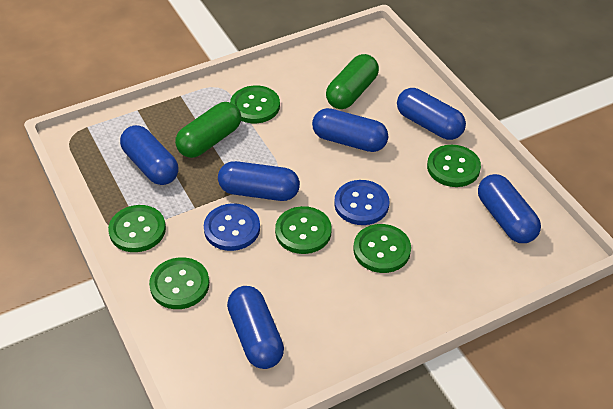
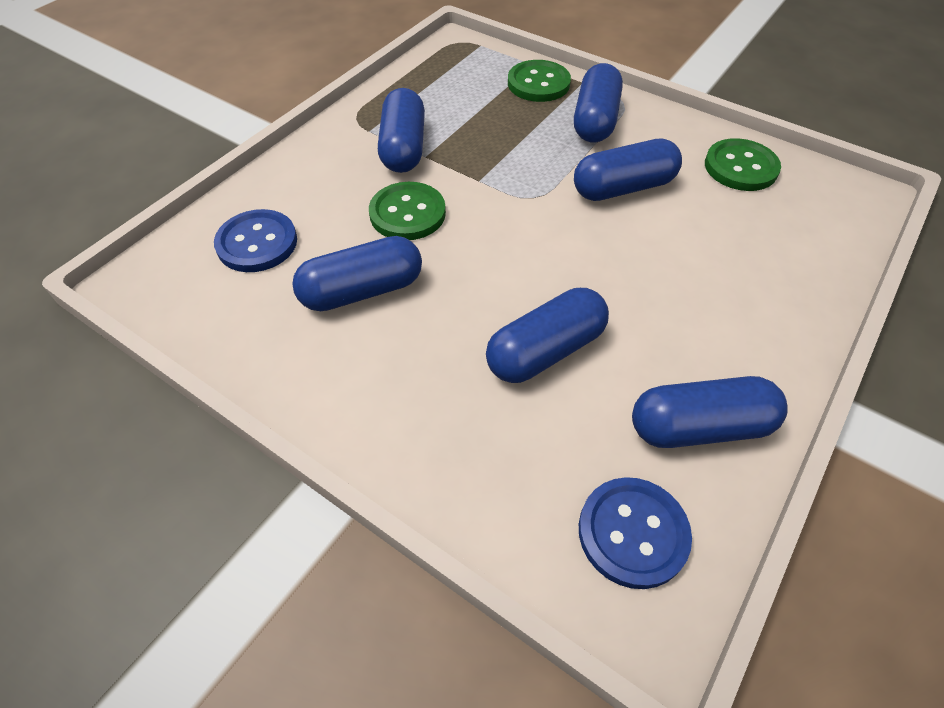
green button: 6 -> 3
green capsule: 2 -> 0

